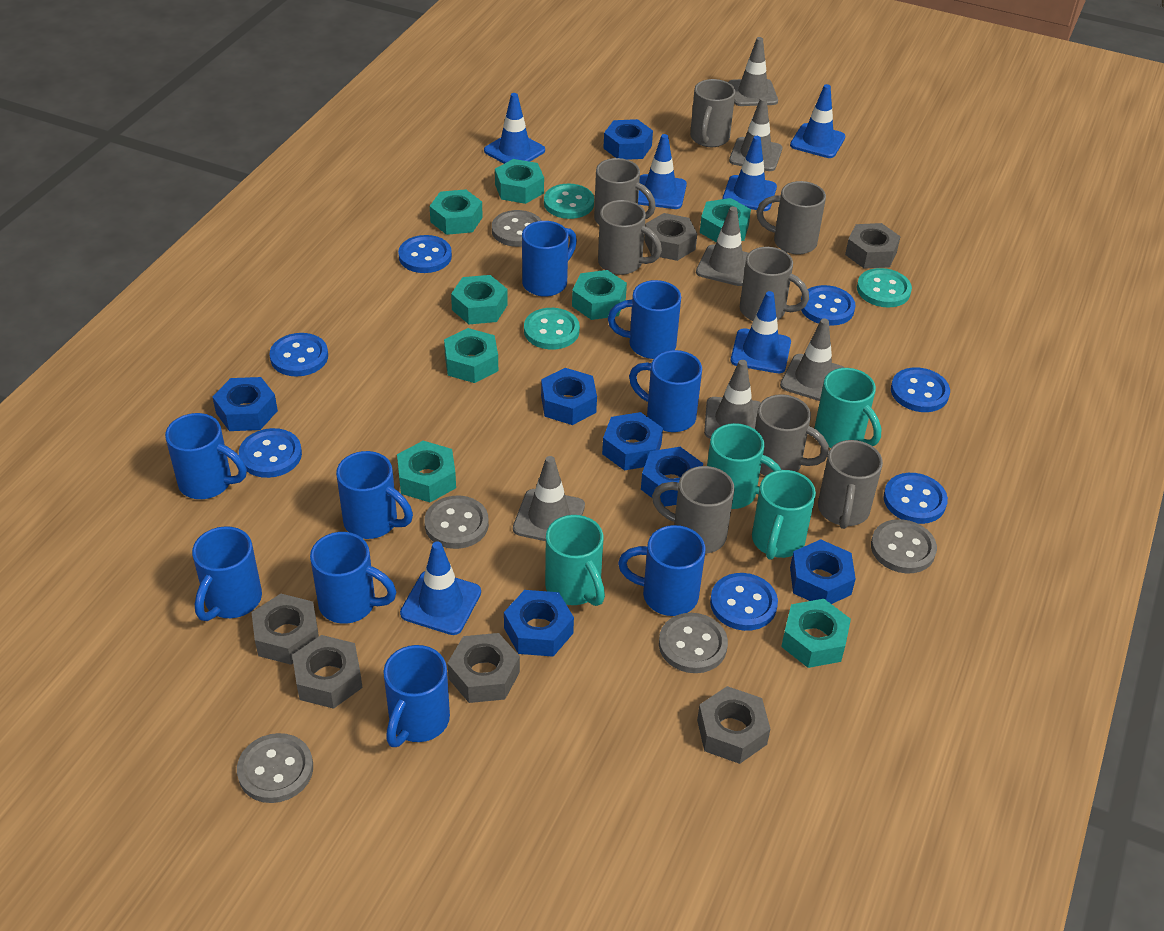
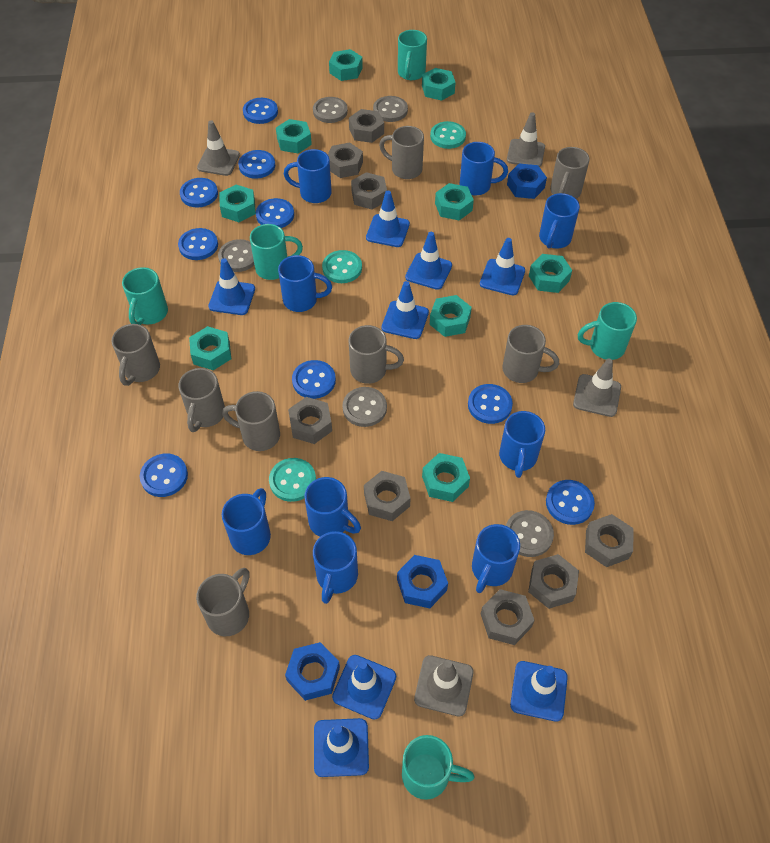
blue button: 7 -> 9
blue nut: 7 -> 3
blue traffic cone: 6 -> 8
grey nut: 6 -> 8
grey traffic cone: 6 -> 4
turquoise mug: 4 -> 5
turquoise nut: 8 -> 9

